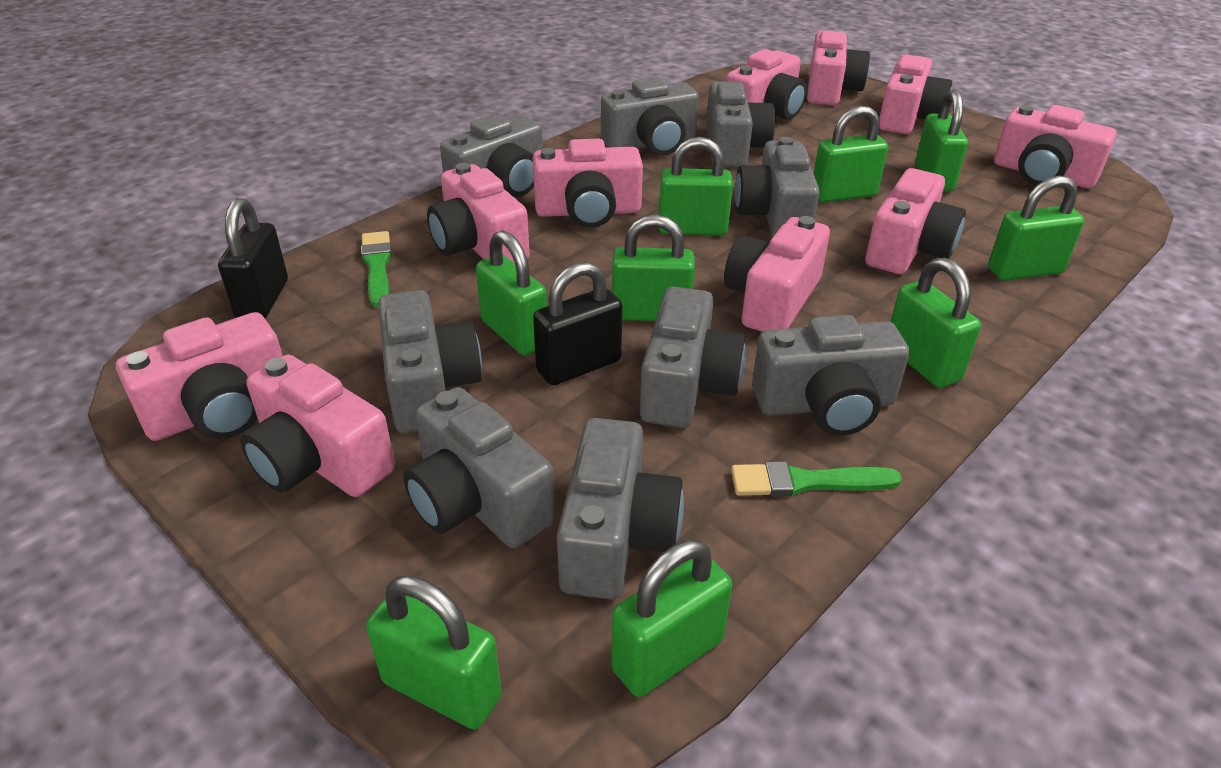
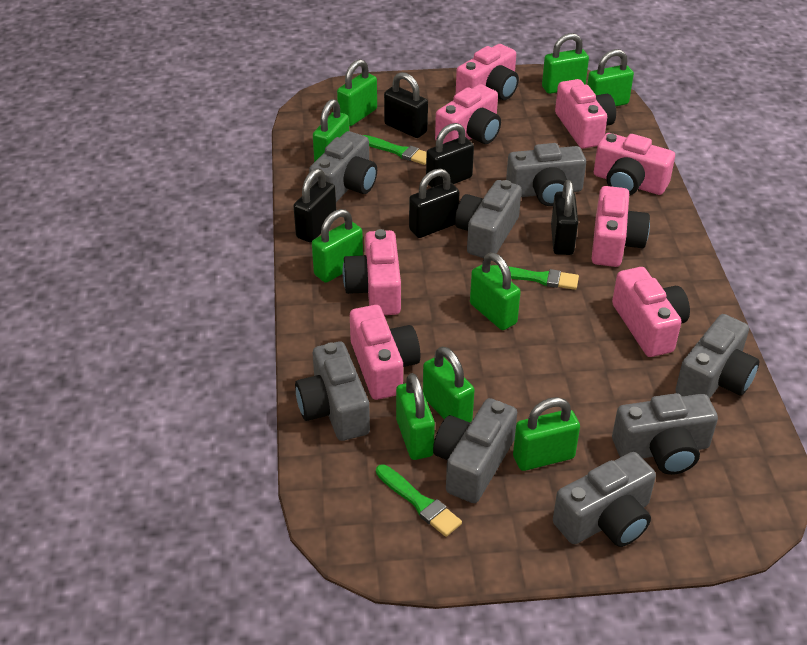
black padlock: 2 -> 5
green brush: 2 -> 3
grey camera: 9 -> 8
pink camera: 10 -> 8

